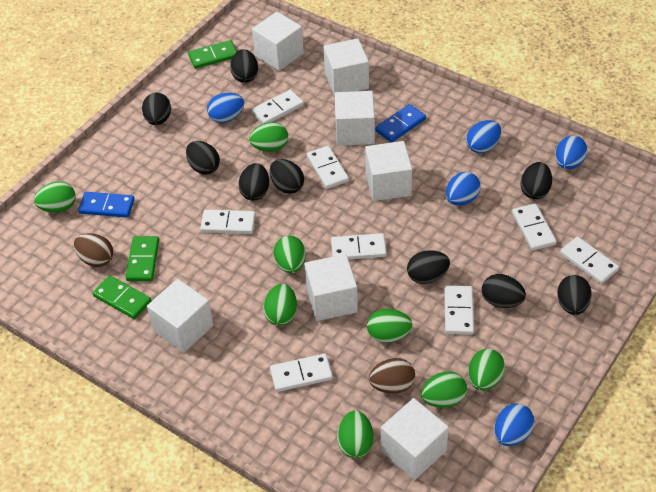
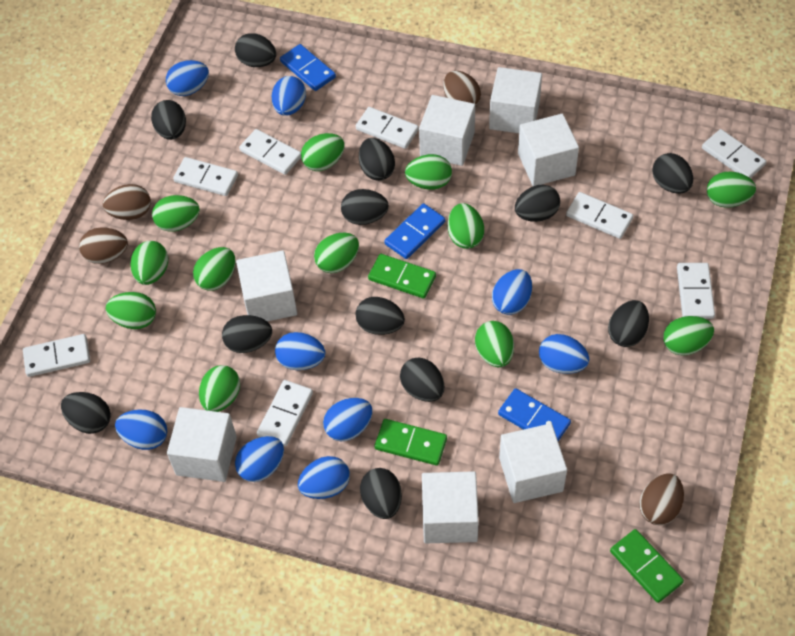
black egg: 9 -> 12
blue domino: 2 -> 3
blue egg: 5 -> 9
brown egg: 2 -> 4
green egg: 8 -> 12

